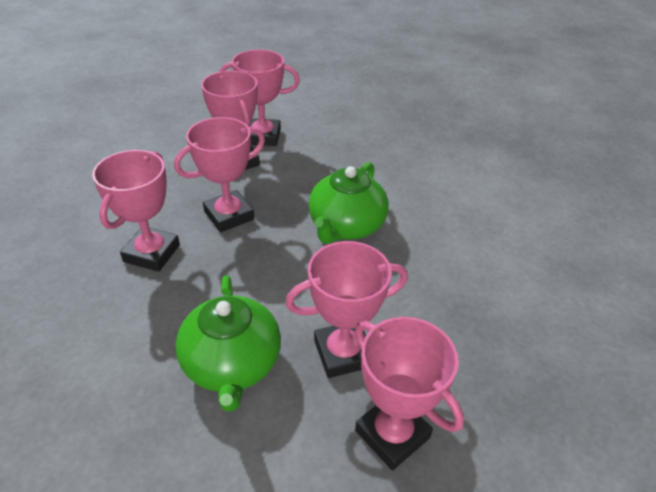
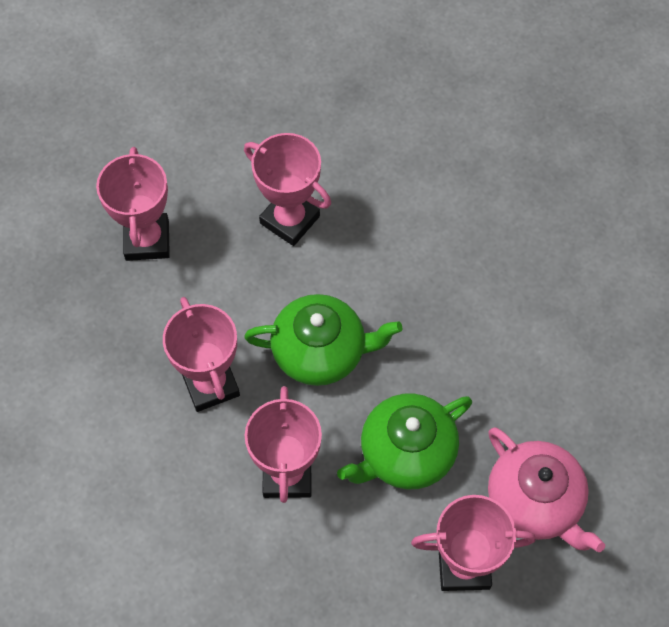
pink teapot: 0 -> 1
pink trophy: 6 -> 5

